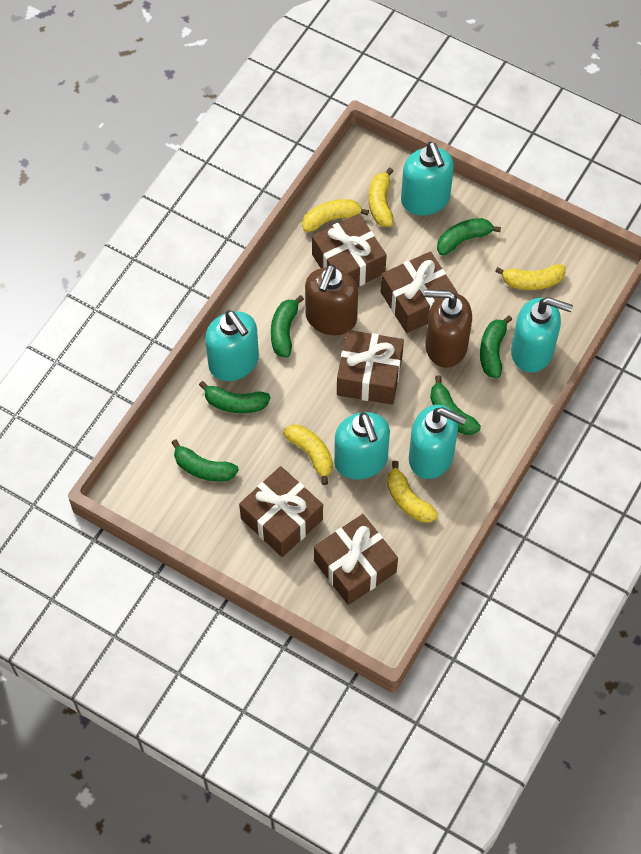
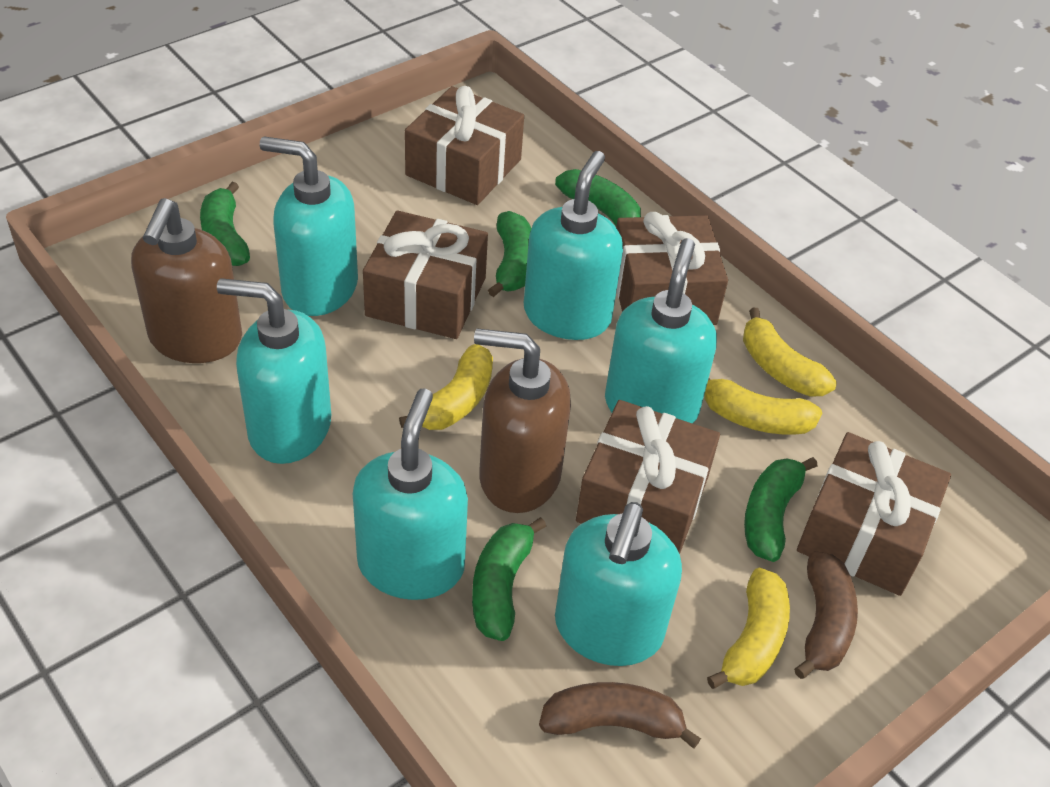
brown banana: 0 -> 2
green banana: 6 -> 5
turquoise soap dispenser: 5 -> 6
yellow banana: 5 -> 4

